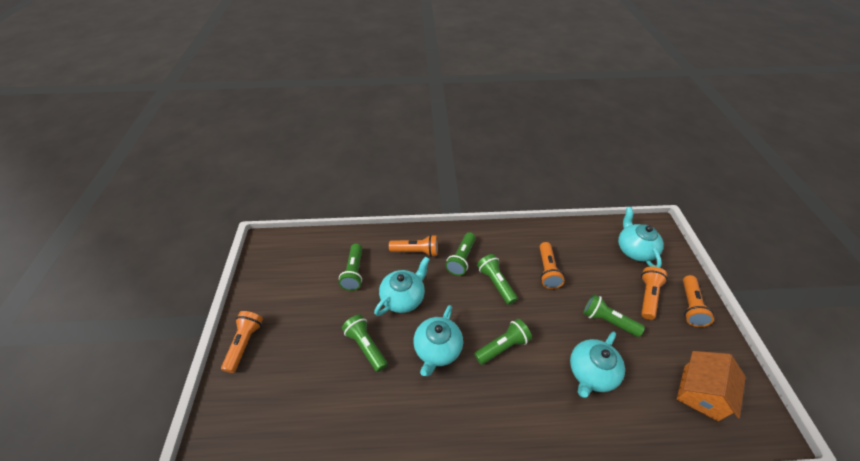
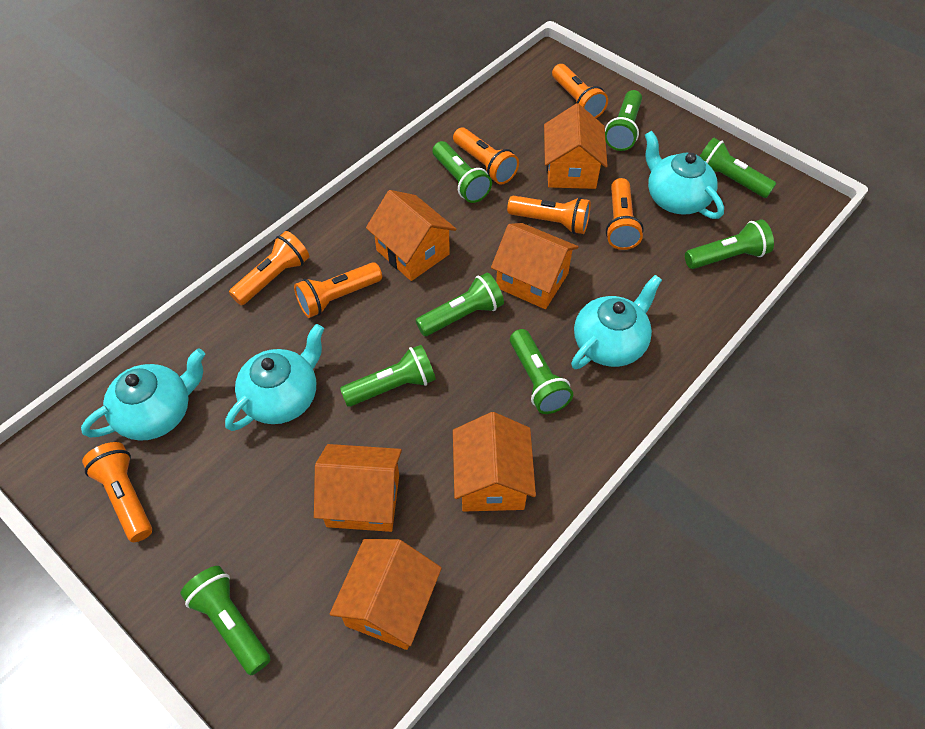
green flashlight: 6 -> 8
orange flashlight: 5 -> 7
orange house: 1 -> 6

